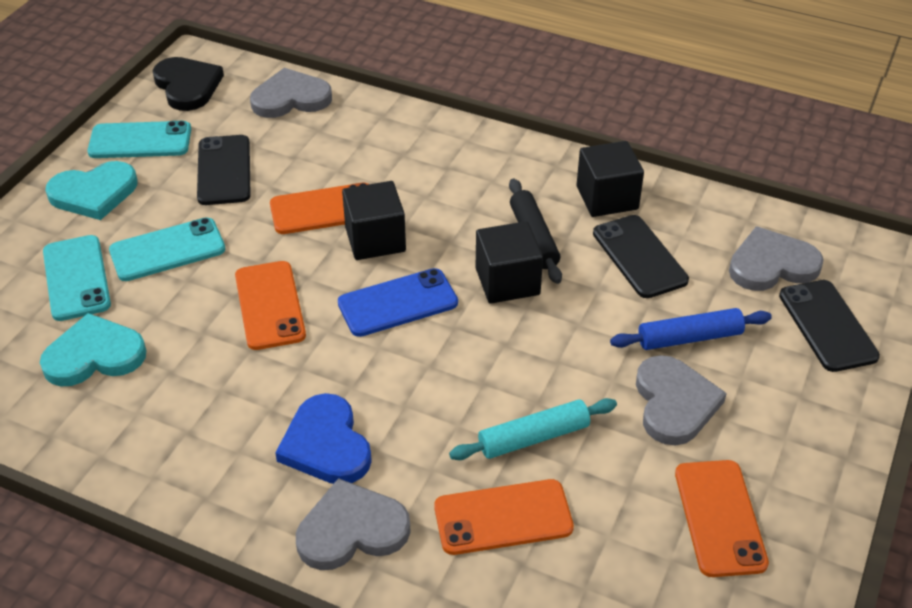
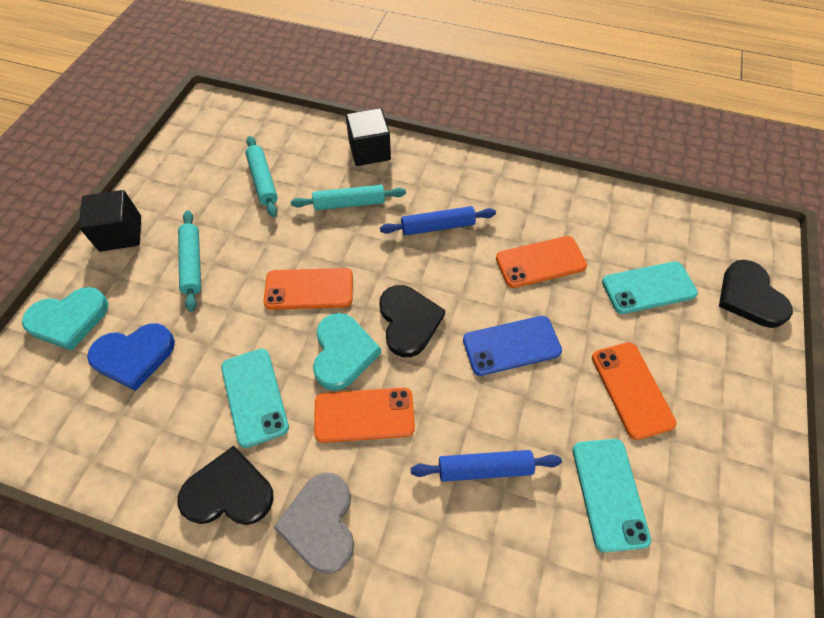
black cube: 3 -> 2
black heart: 1 -> 3
black phone: 3 -> 0
black rolling pin: 1 -> 0
blue rolling pin: 1 -> 2
grey heart: 4 -> 1
turquoise rolling pin: 1 -> 3

